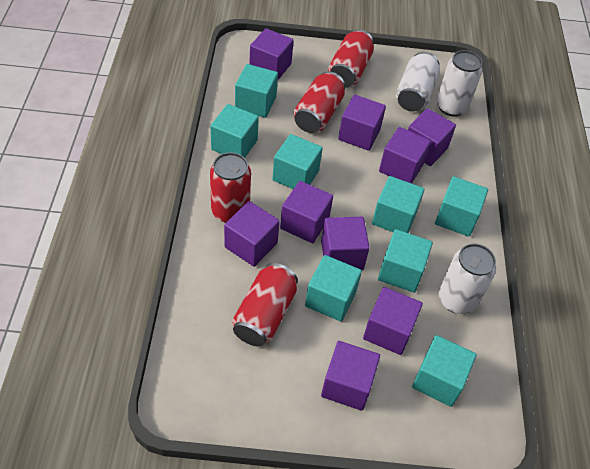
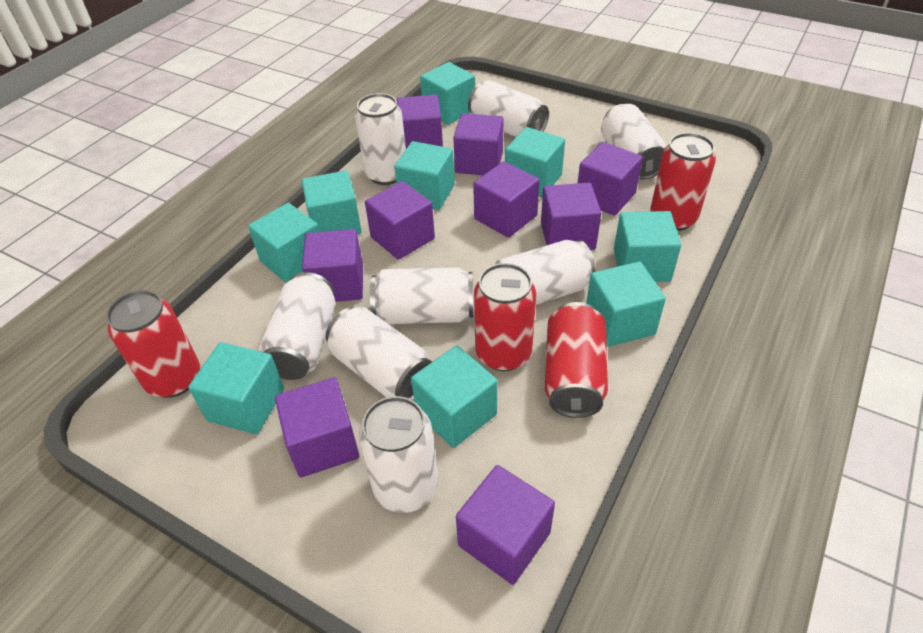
turquoise cube: 8 -> 9
white can: 3 -> 8

